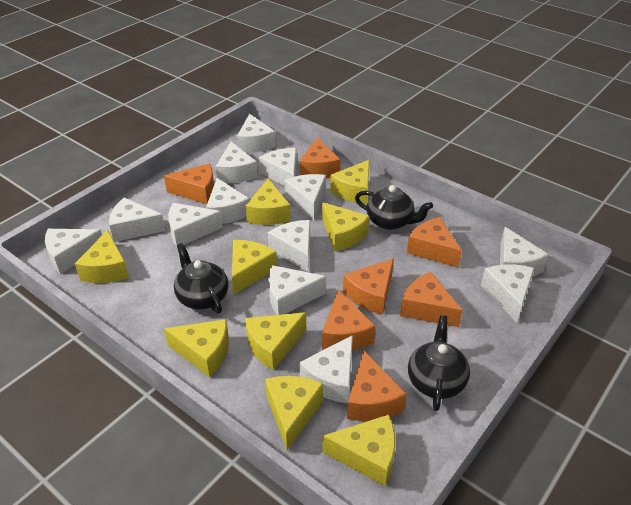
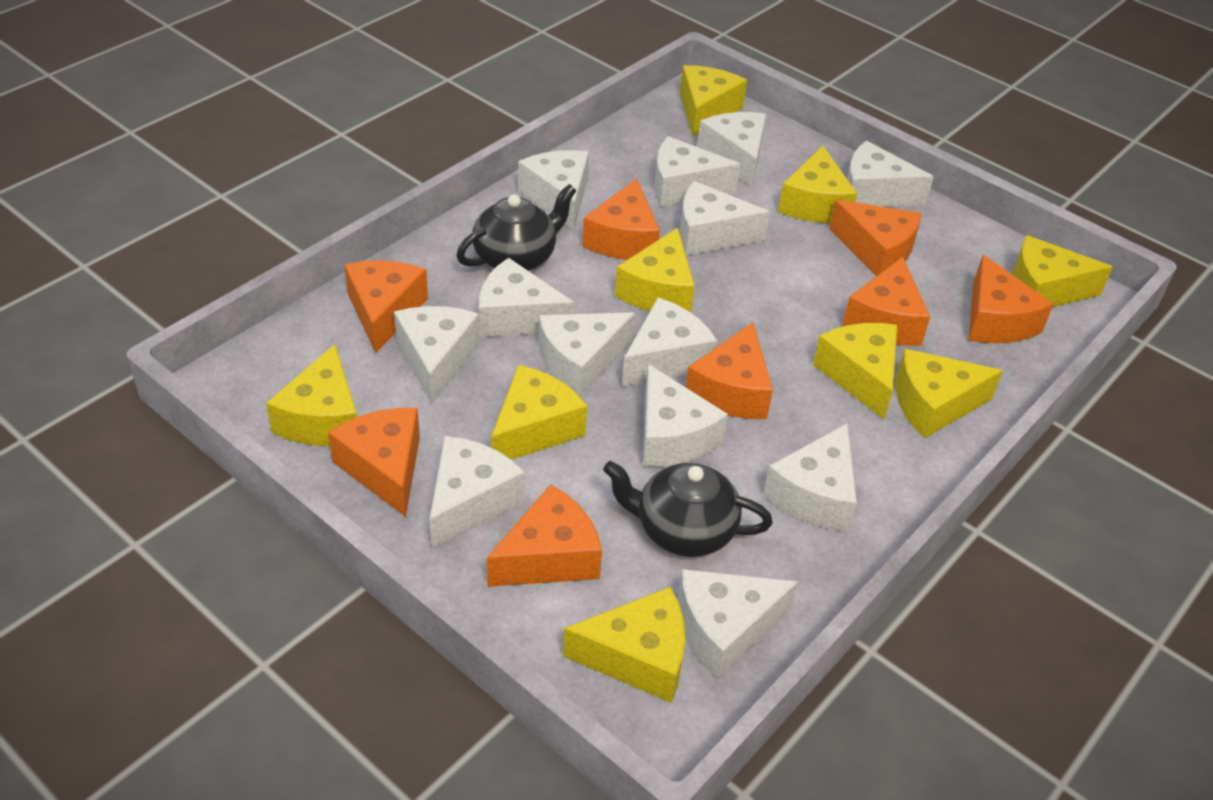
black teapot: 3 -> 2
orange cheese: 7 -> 8

